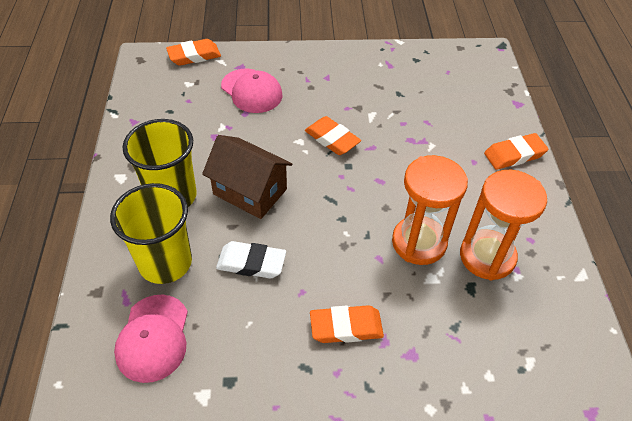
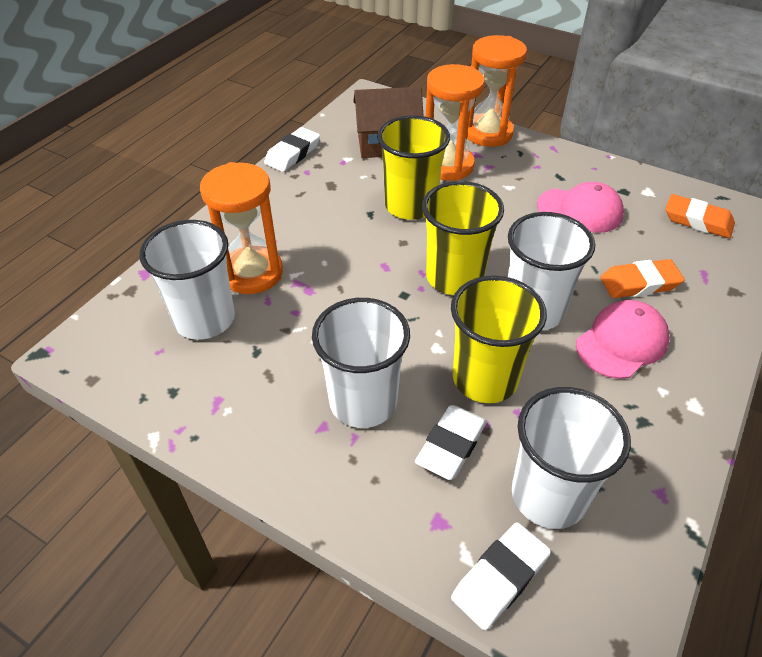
orange eraser: 4 -> 2
orange hourglass: 2 -> 3
white cup: 0 -> 4
white eraser: 1 -> 3
yellow cup: 2 -> 3

